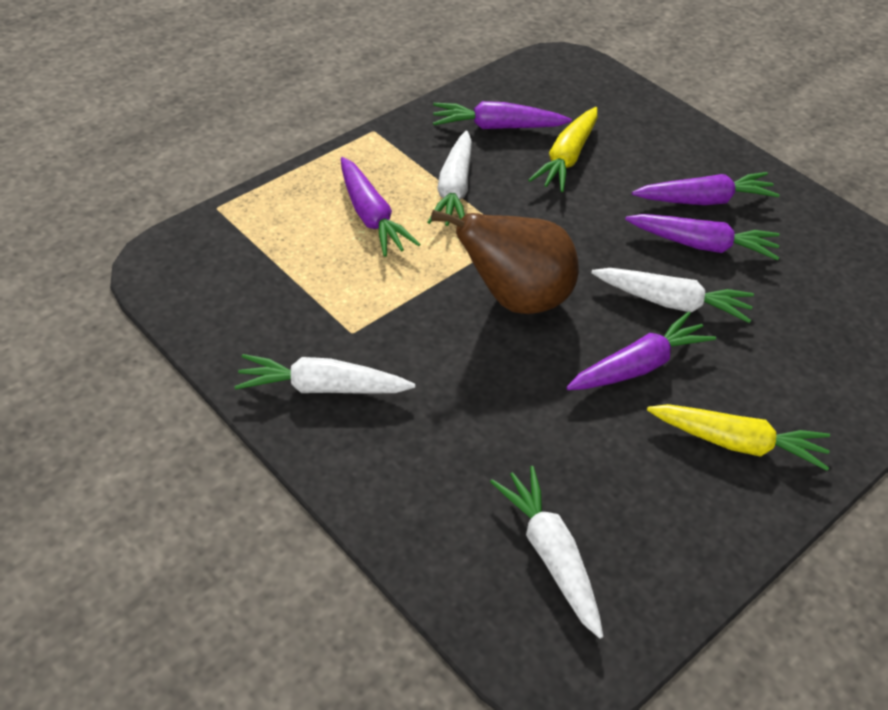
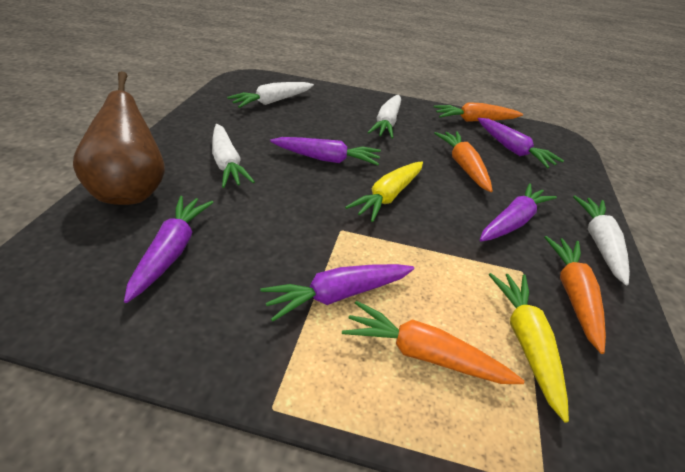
orange carrot: 0 -> 4

